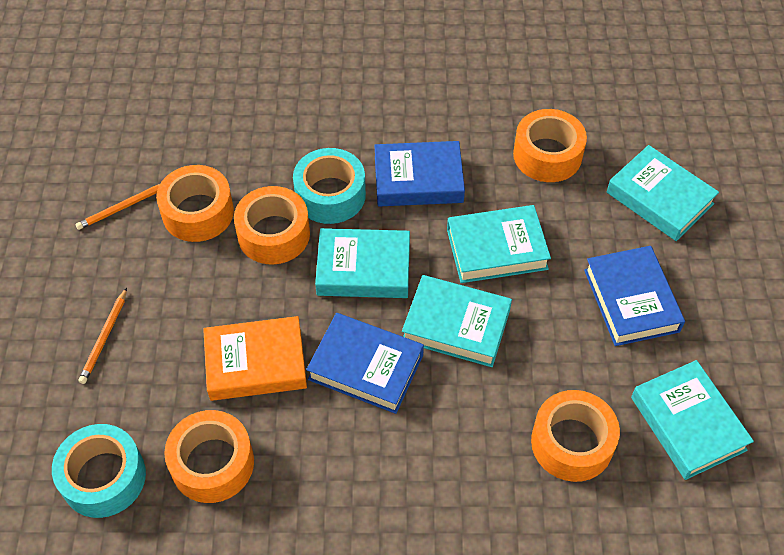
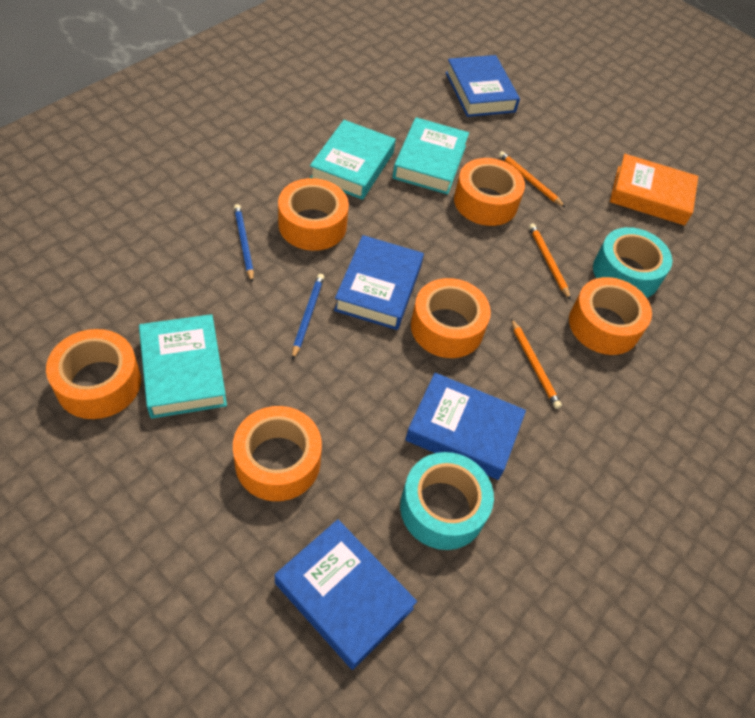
blue book: 3 -> 4
blue pencil: 0 -> 2
orange pencil: 2 -> 3
orange tape: 5 -> 6
turquoise book: 5 -> 3

